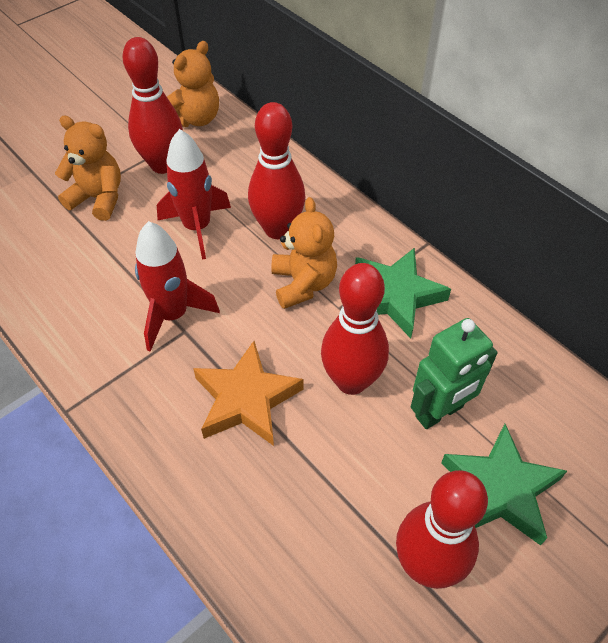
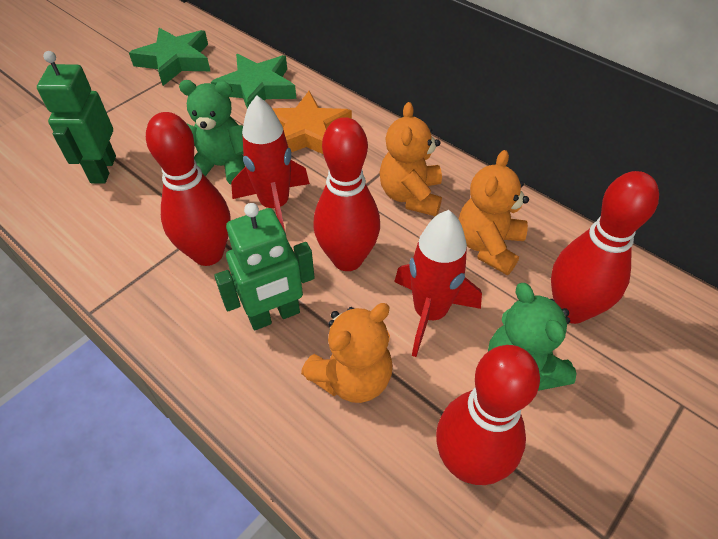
green robot: 1 -> 2
green teddy bear: 0 -> 2

